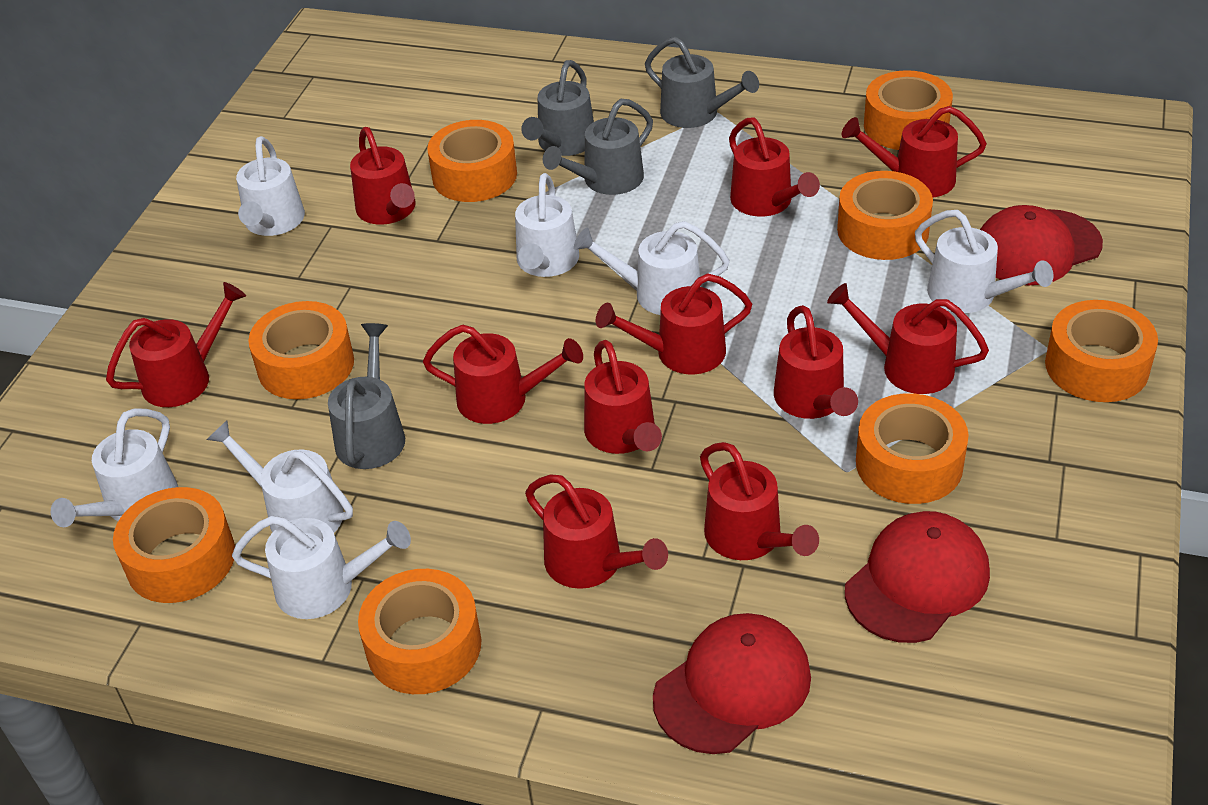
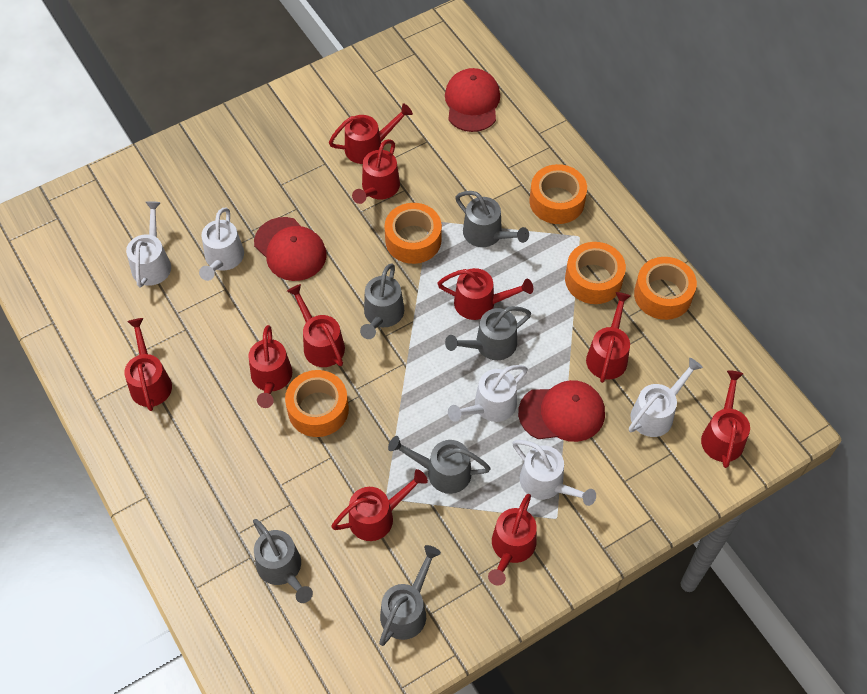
grey watering can: 4 -> 6
orange tape: 8 -> 5
red watering can: 11 -> 10
white watering can: 7 -> 5

